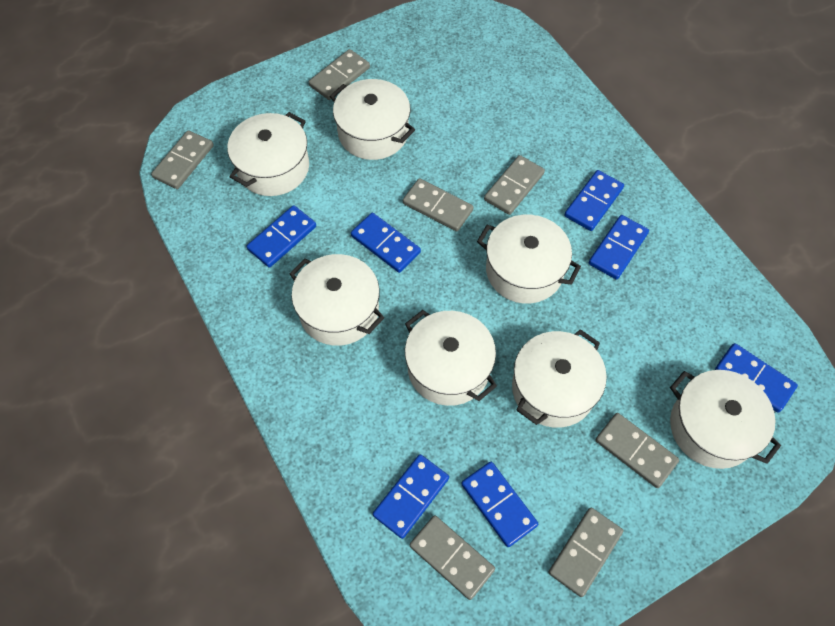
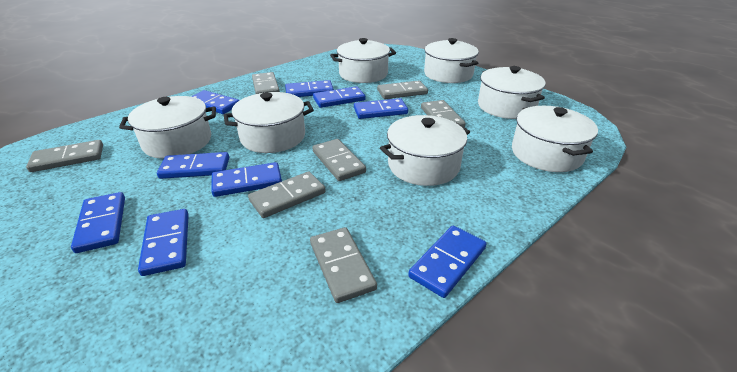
blue domino: 7 -> 9

